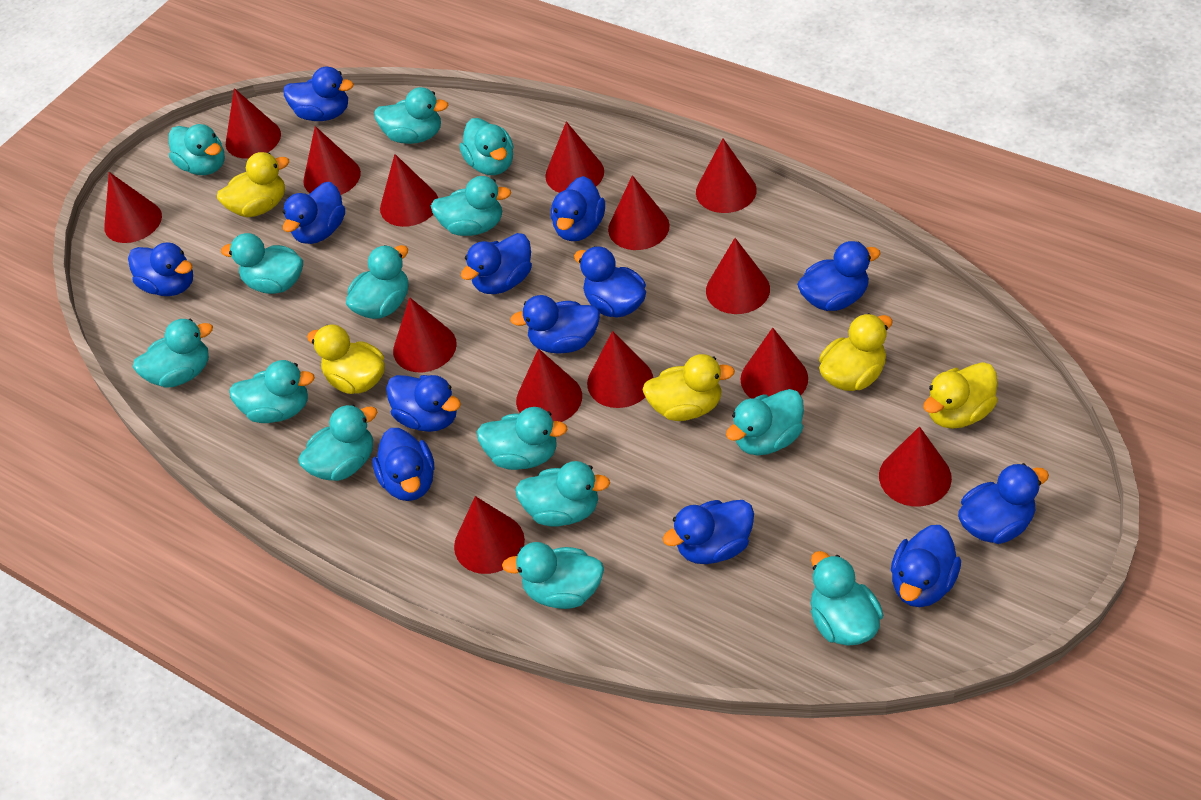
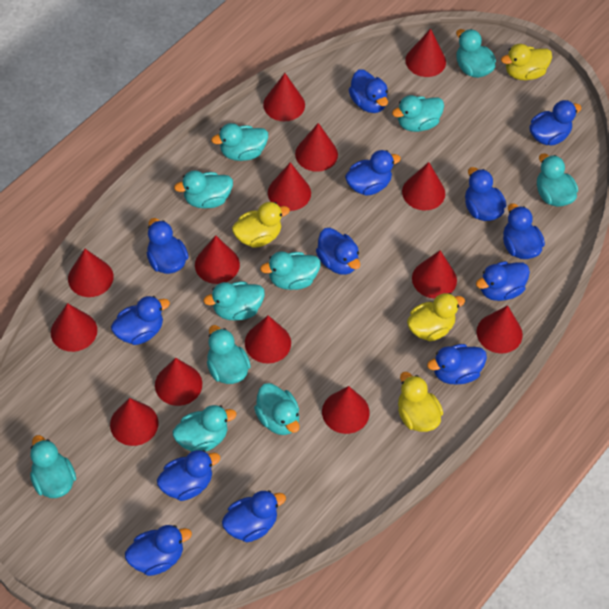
turquoise duck: 14 -> 11
yellow duck: 5 -> 4

